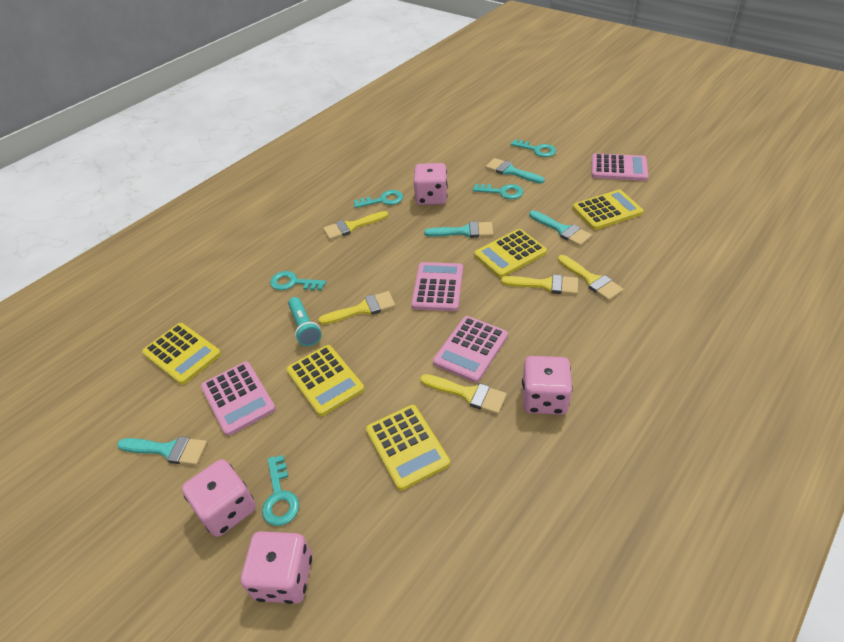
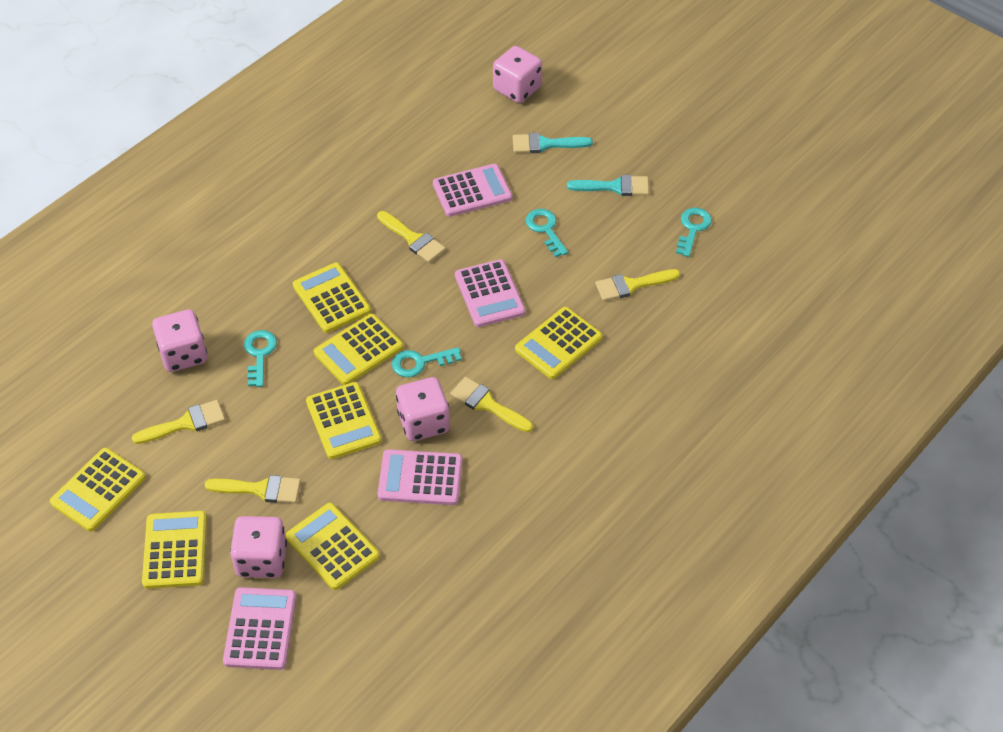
turquoise brush: 4 -> 2
turquoise flashlight: 1 -> 0
turquoise key: 5 -> 4
yellow calculator: 5 -> 7

